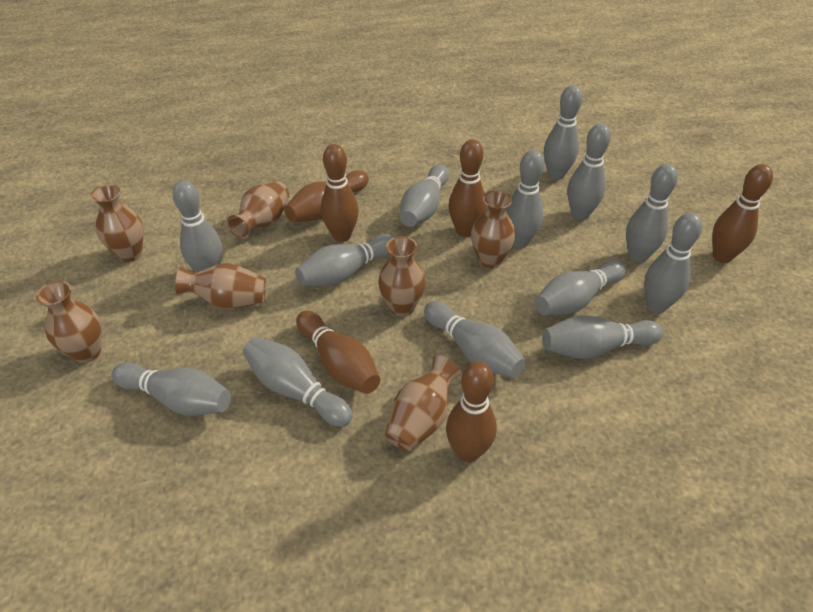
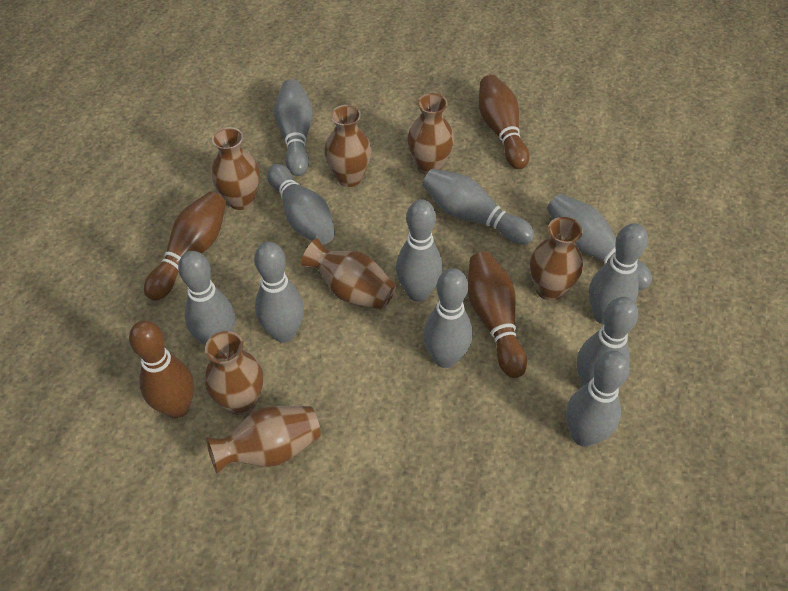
brown bowling pin: 6 -> 4
grey bowling pin: 13 -> 11

